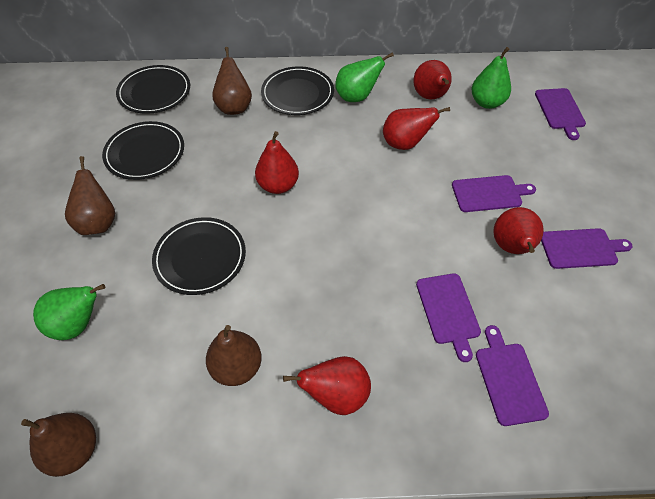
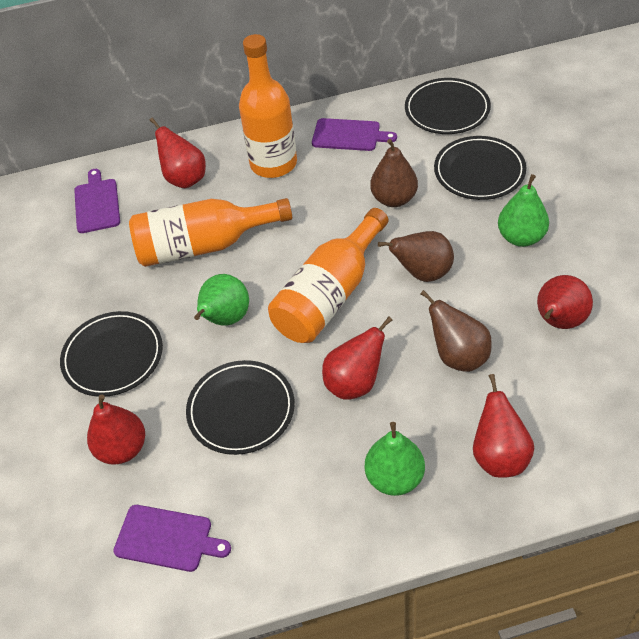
brown pear: 4 -> 3
orange bottle: 0 -> 3
purple cutting board: 5 -> 3

